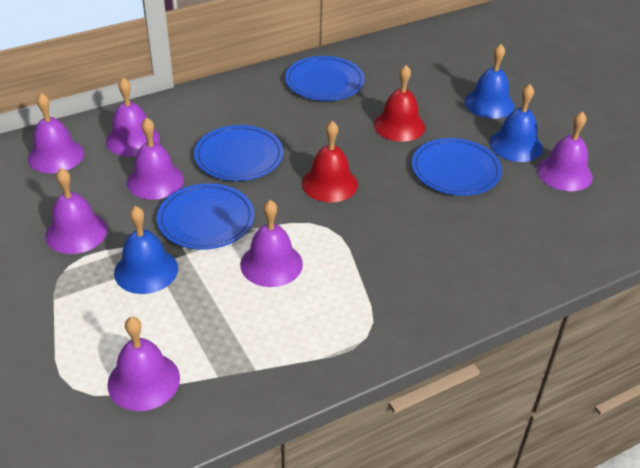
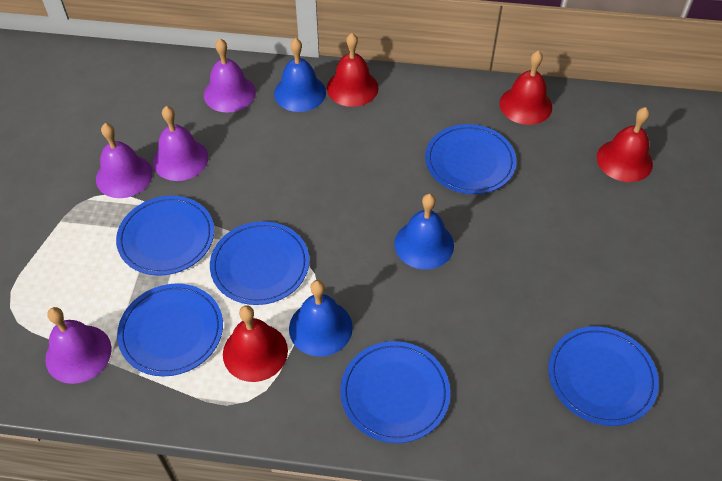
blue plate: 4 -> 6
purple bell: 7 -> 4
red bell: 2 -> 4

